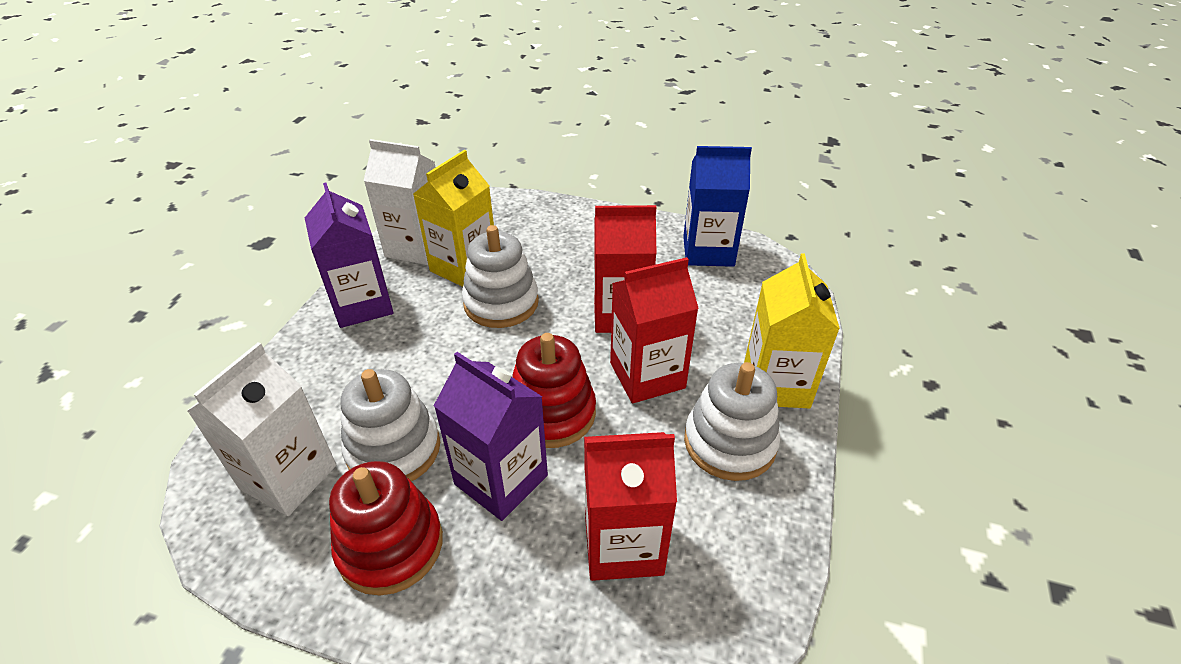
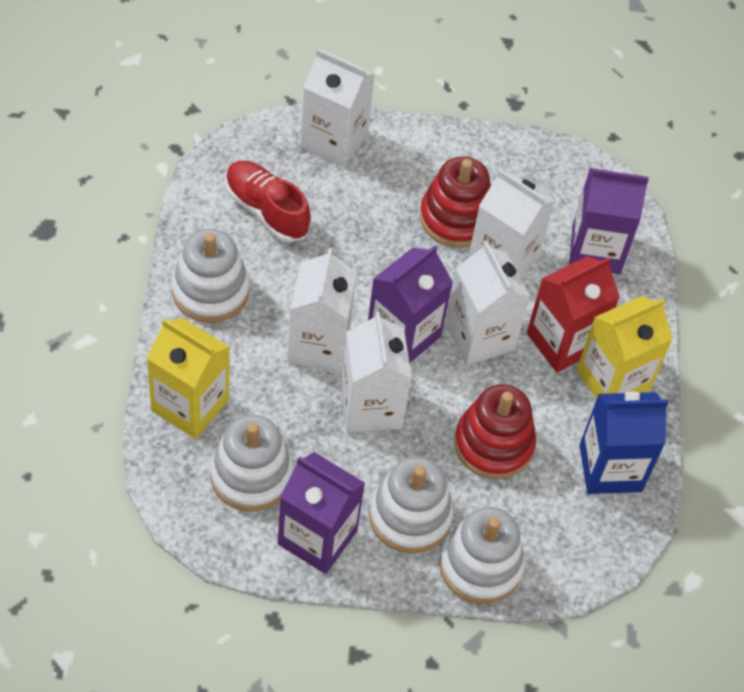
purple carton: 2 -> 3
red carton: 3 -> 1
red shoe: 0 -> 1
white carton: 2 -> 5
white stacking toy: 3 -> 4

